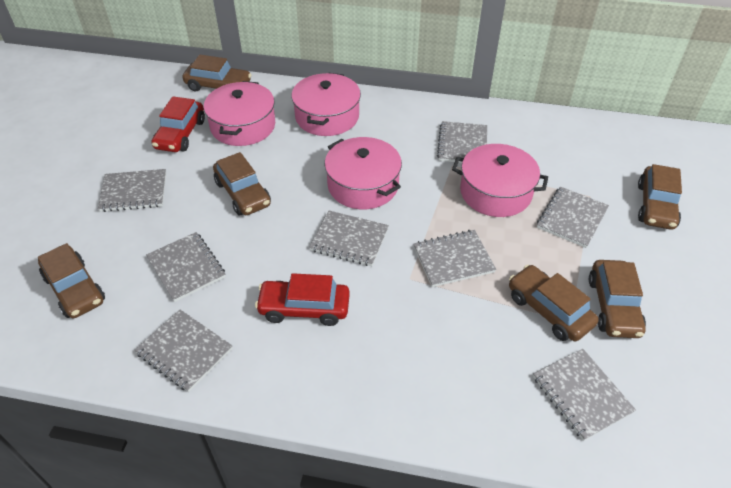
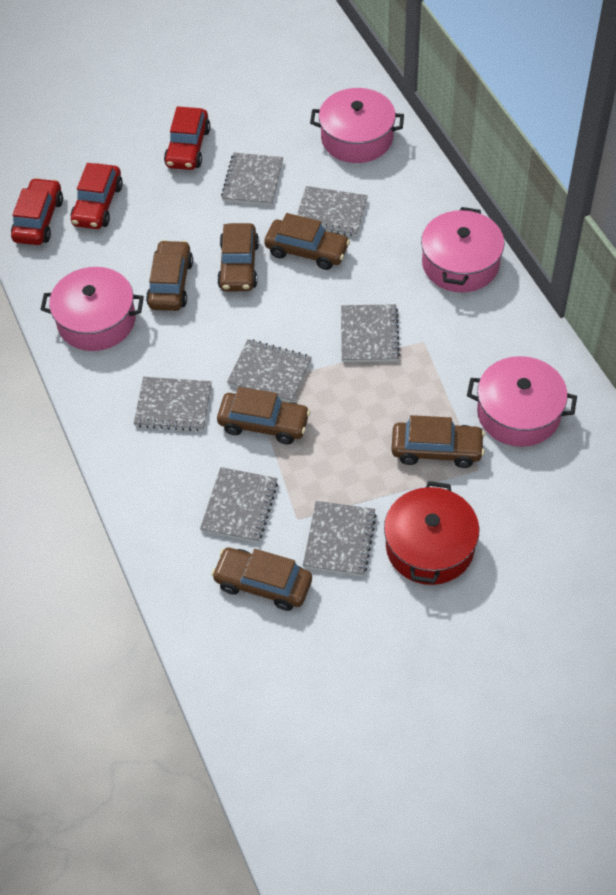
grey notebook: 8 -> 7
red car: 2 -> 3
red pot: 0 -> 1

